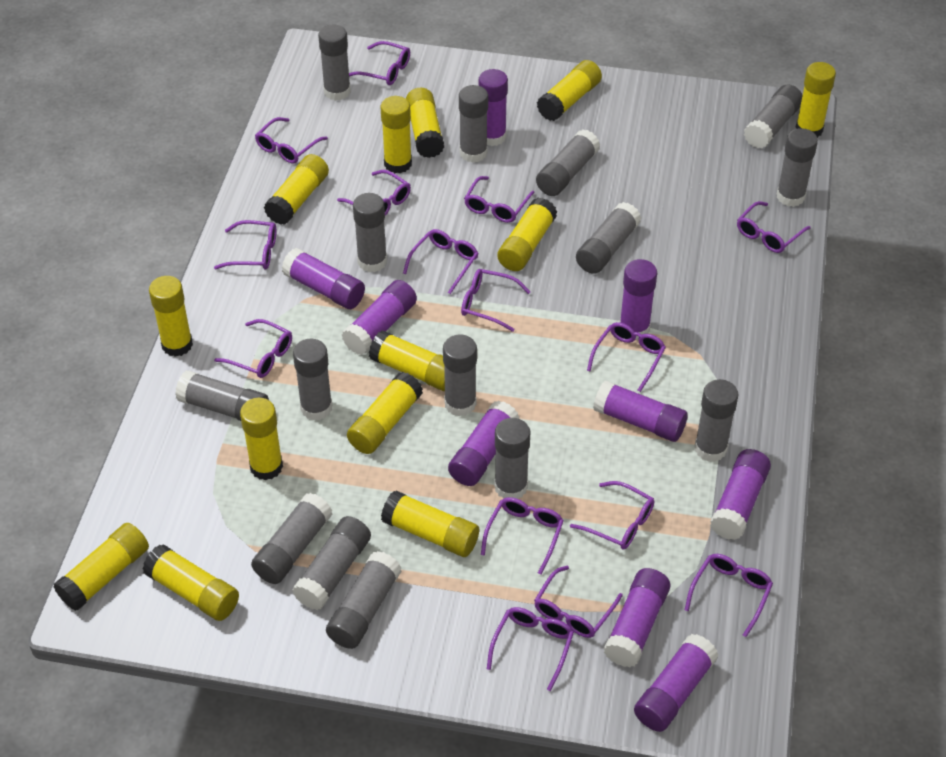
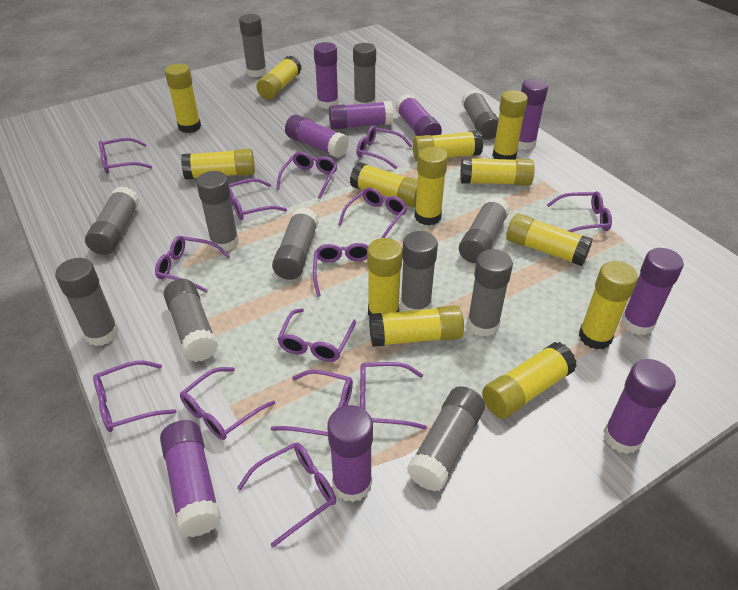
grey glue stick: 15 -> 12
purple glasses: 15 -> 14

